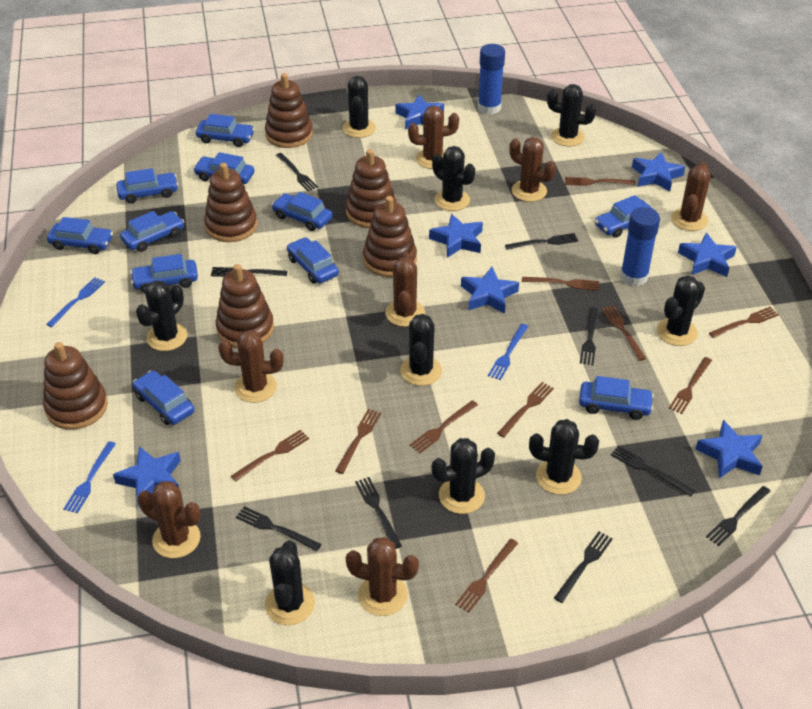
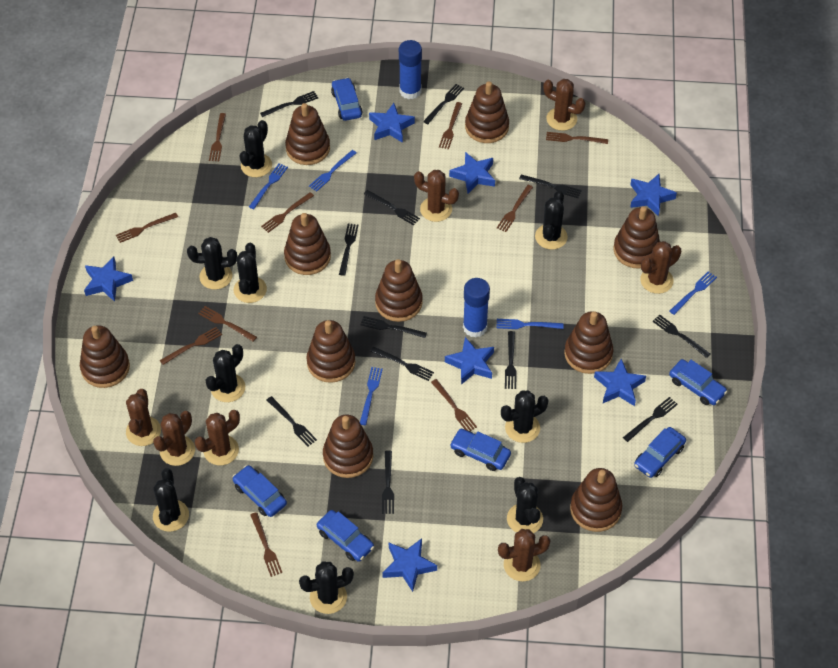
black fork: 9 -> 12
blue car: 11 -> 6
blue fork: 3 -> 5
brown stacking toy: 6 -> 10

